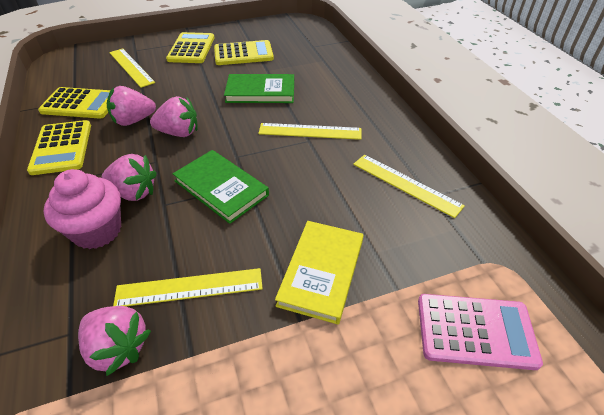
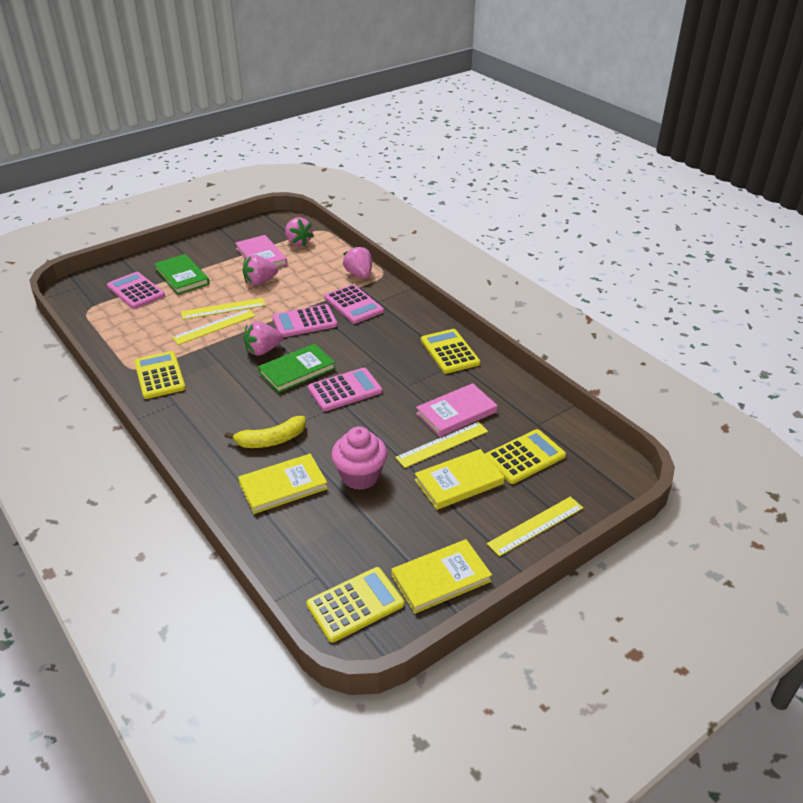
pink book: 0 -> 2
pink calculator: 1 -> 4
yellow banana: 0 -> 1
yellow book: 1 -> 3

